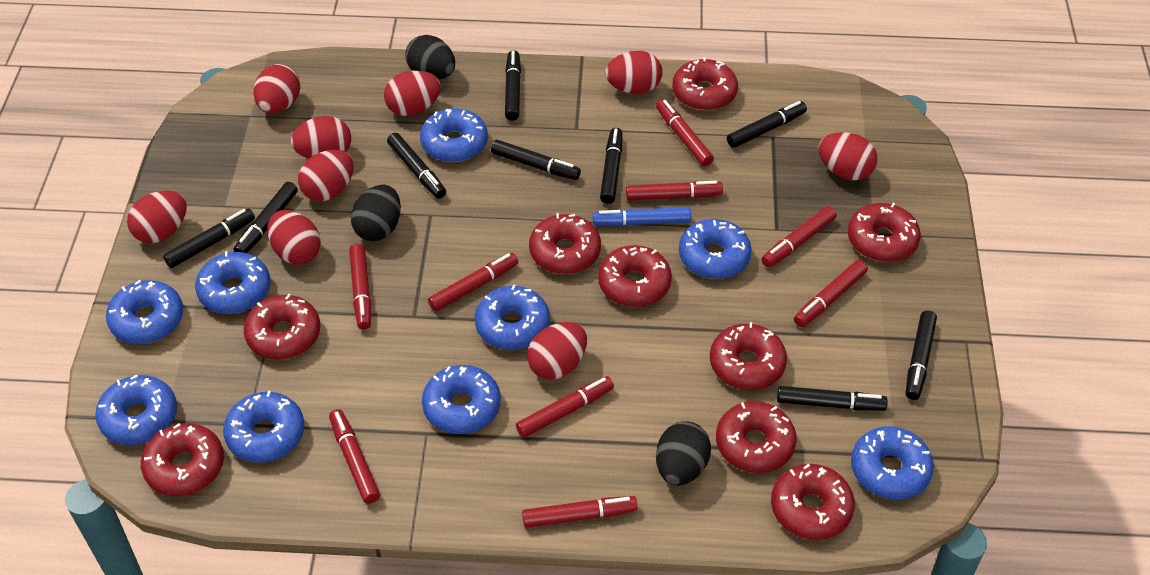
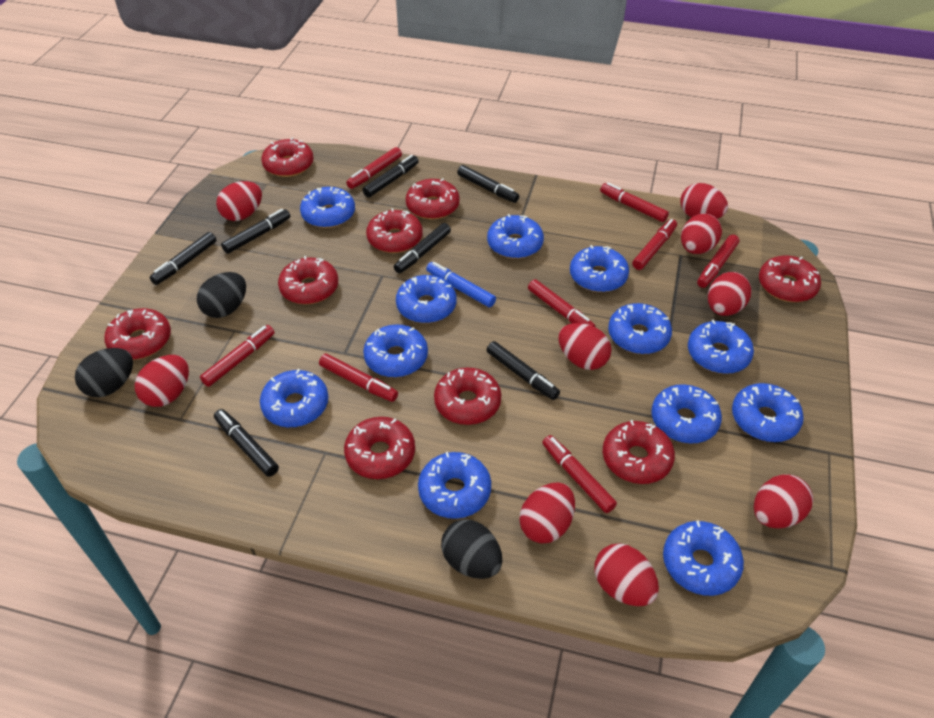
black marker: 9 -> 7
blue donut: 9 -> 12
red marker: 9 -> 8

